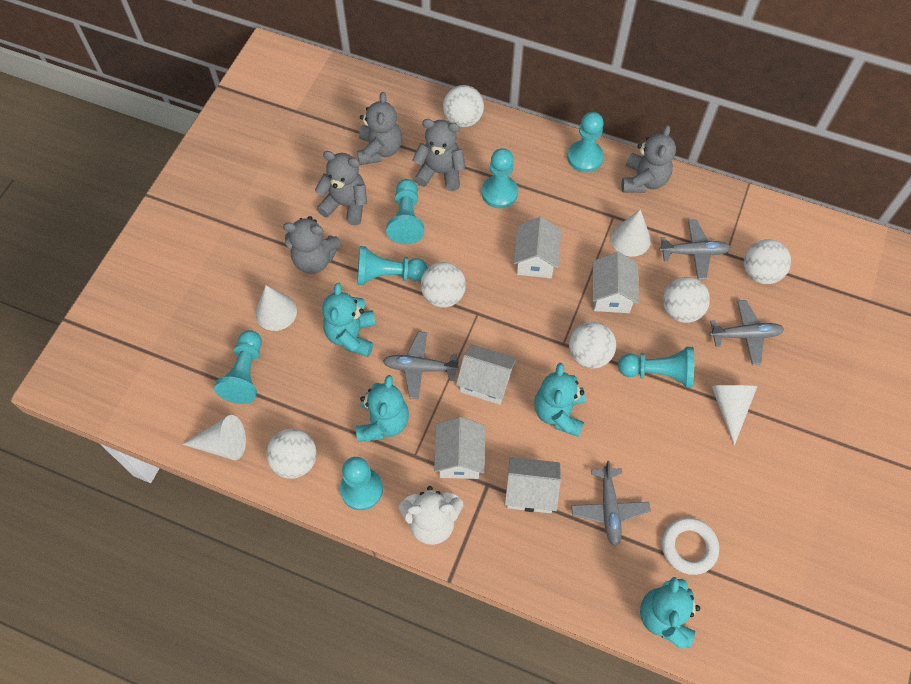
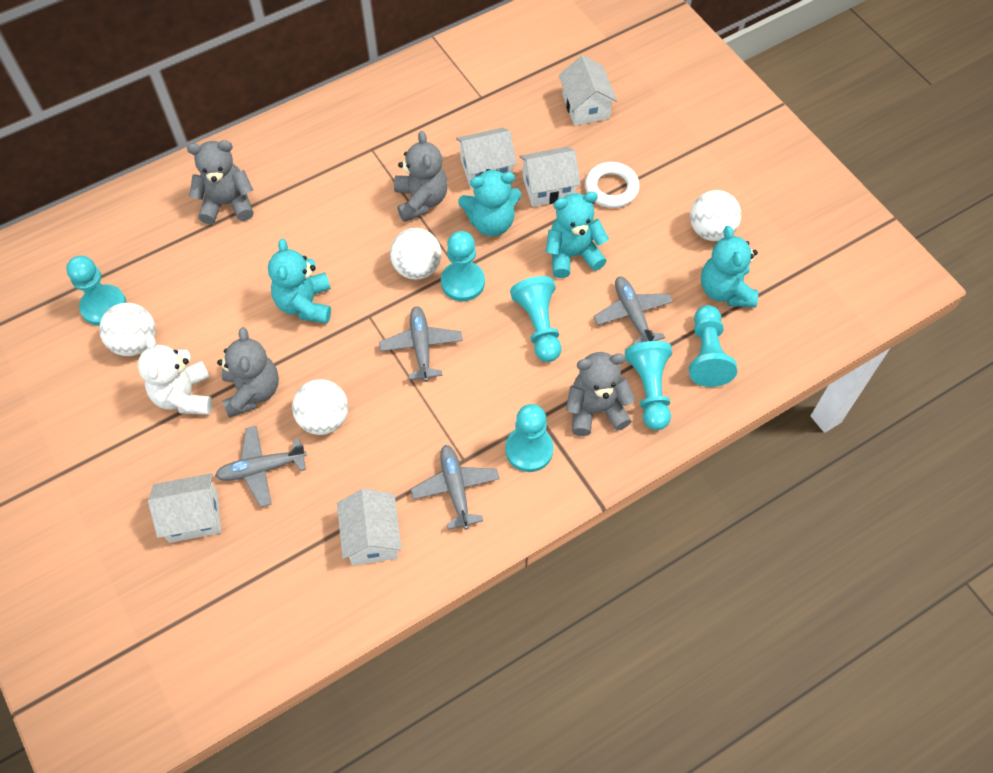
grey teddy bear: 5 -> 4
turquoise pawn: 7 -> 6
white ball: 6 -> 4
white cone: 4 -> 0

